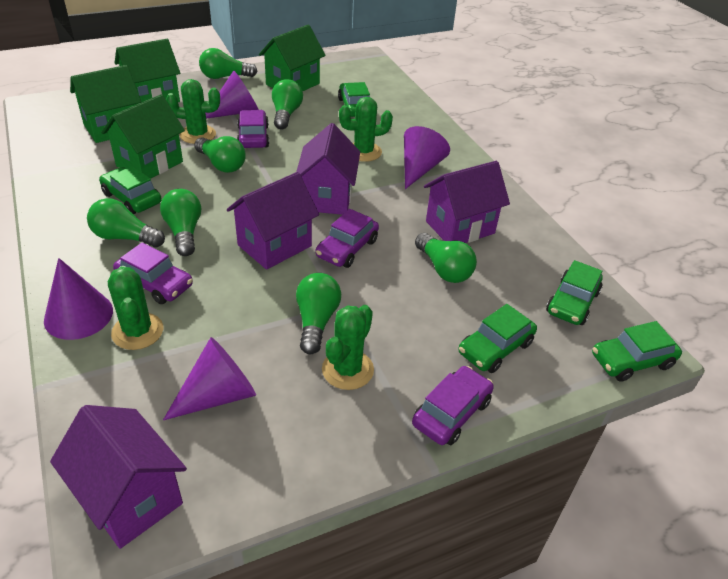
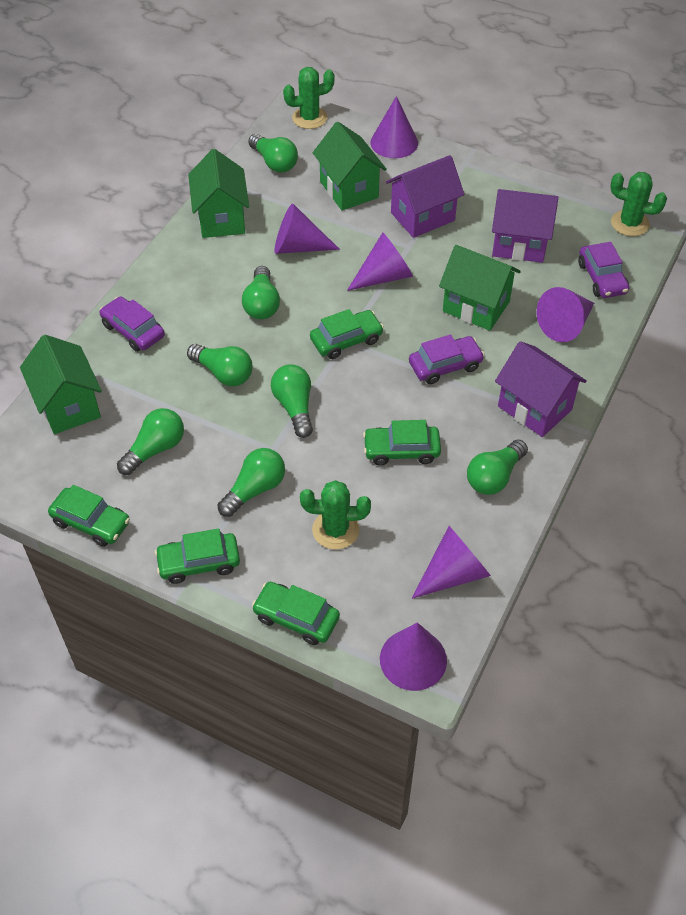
green cactus: 4 -> 3
purple car: 4 -> 3
purple cone: 4 -> 6
purple house: 4 -> 3

